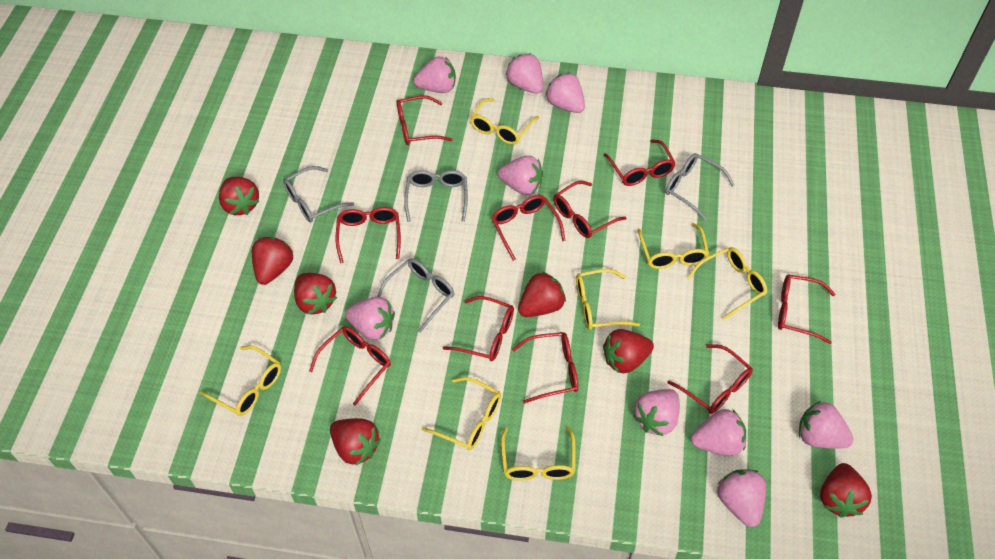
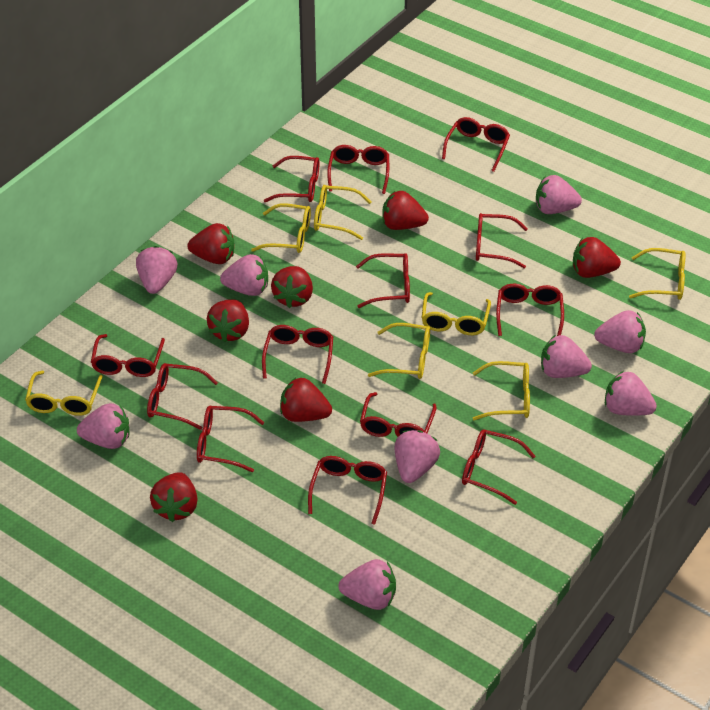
grey glasses: 4 -> 0
red glasses: 10 -> 13

